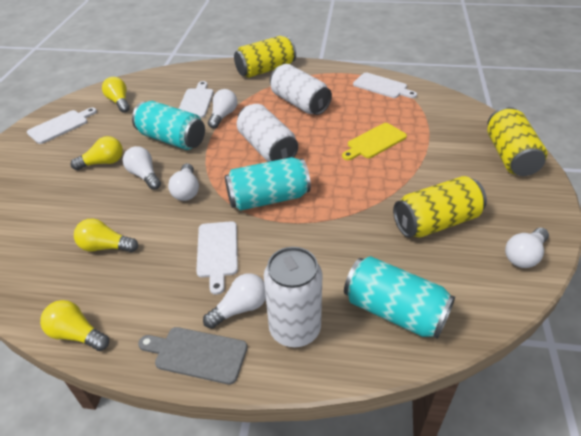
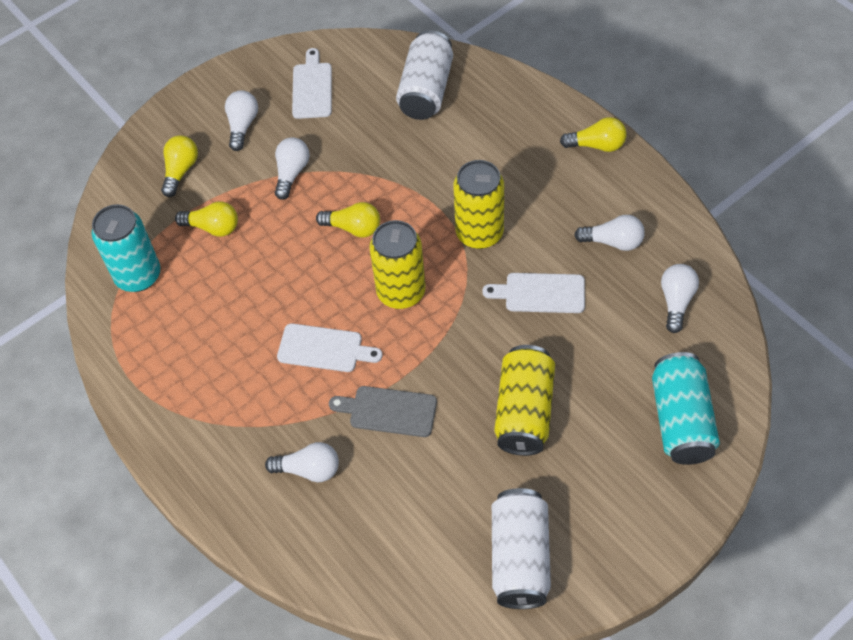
turquoise can: 3 -> 2
white can: 3 -> 2
white cutting board: 4 -> 3
yellow cutting board: 1 -> 0

